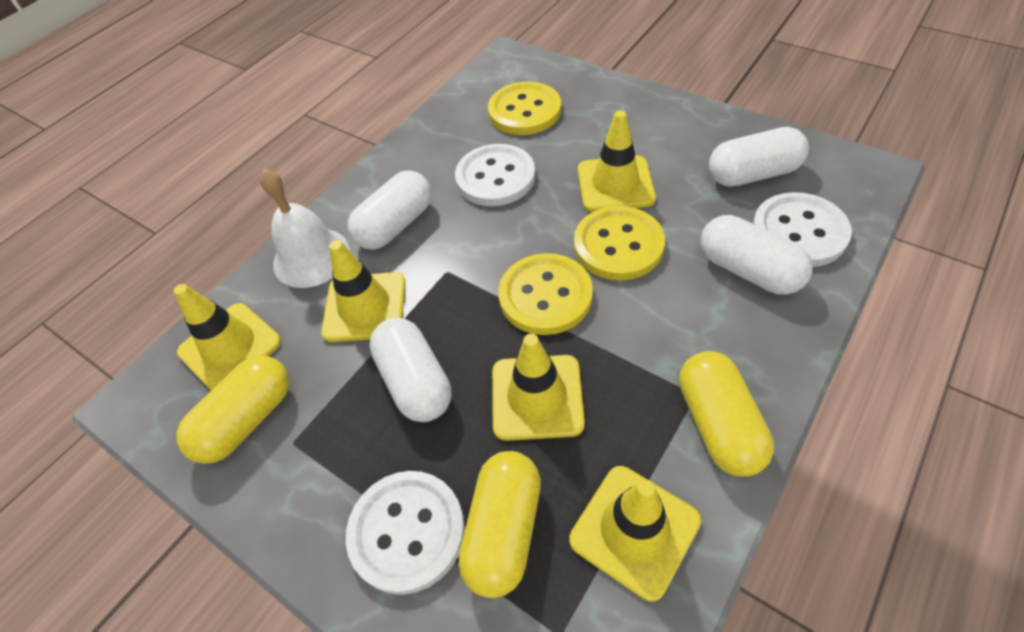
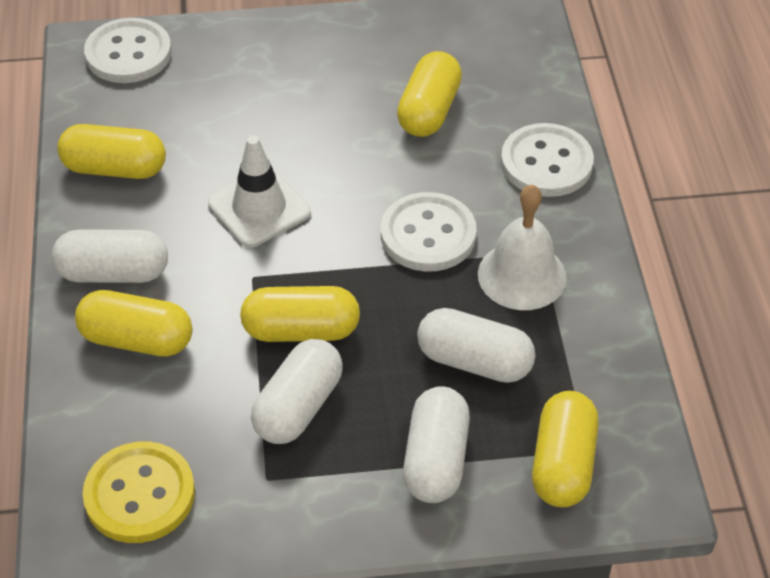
white traffic cone: 0 -> 1
yellow button: 3 -> 1
yellow capsule: 3 -> 5
yellow traffic cone: 5 -> 0

